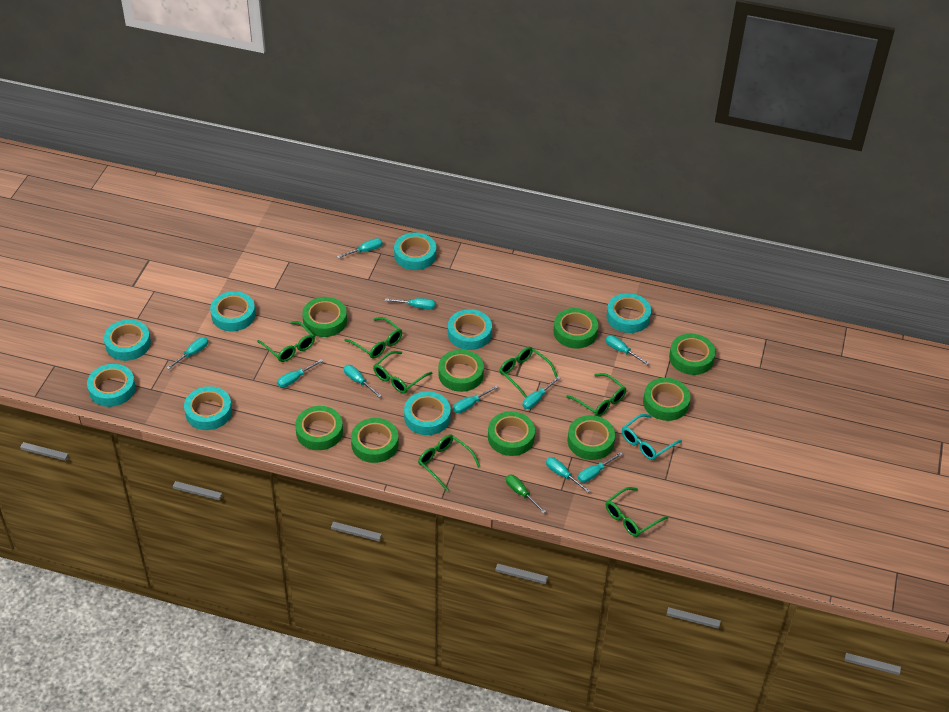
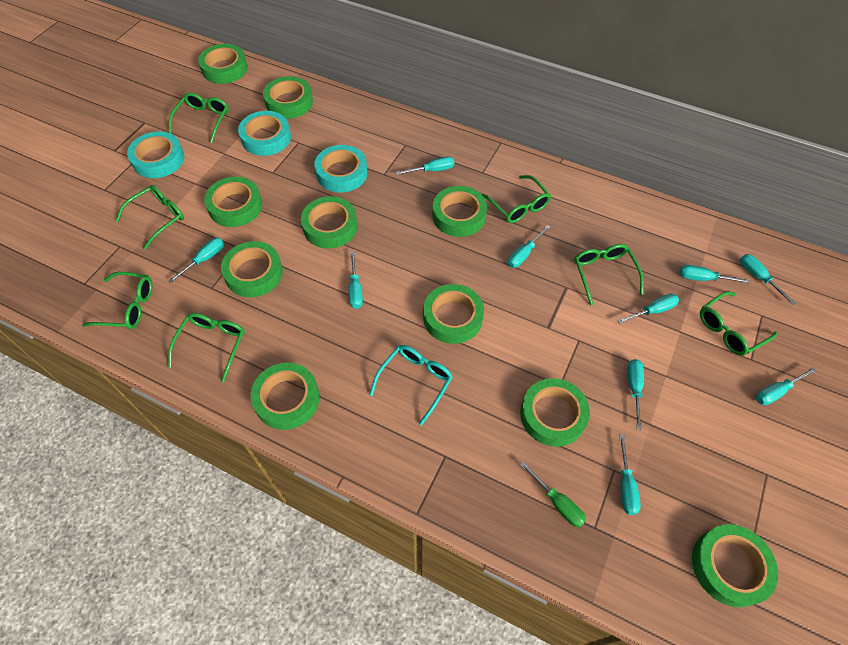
green tape: 9 -> 10
turquoise tape: 8 -> 3

